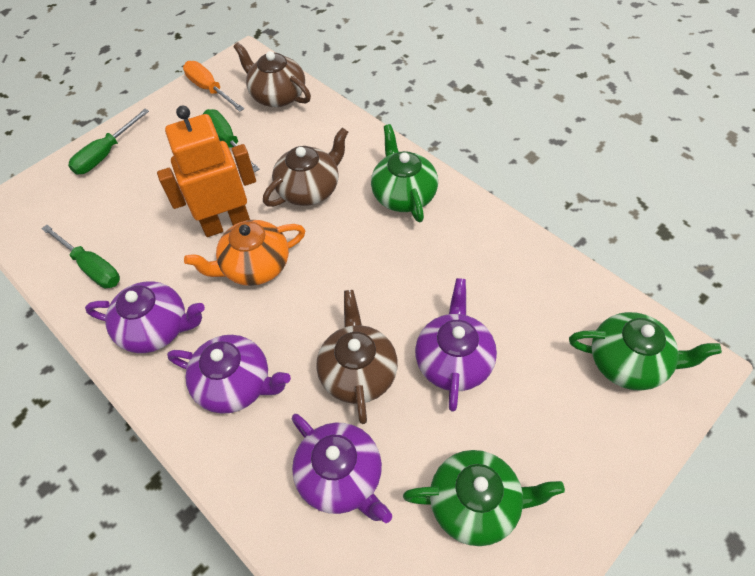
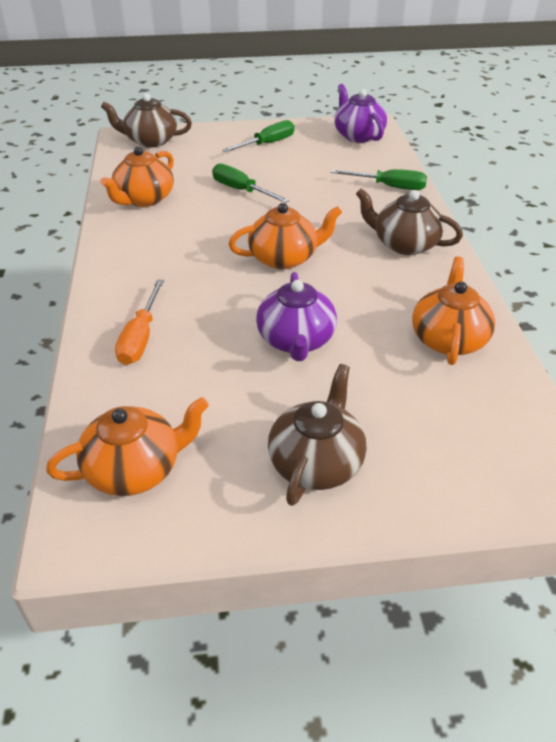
green teapot: 3 -> 0
orange robot: 1 -> 0
orange teapot: 1 -> 4
purple teapot: 4 -> 2

